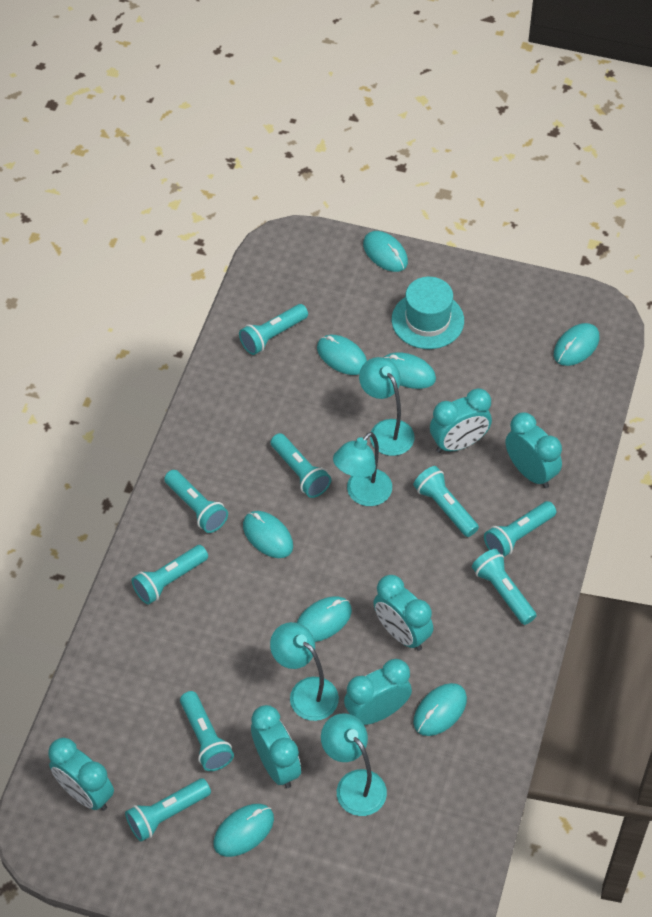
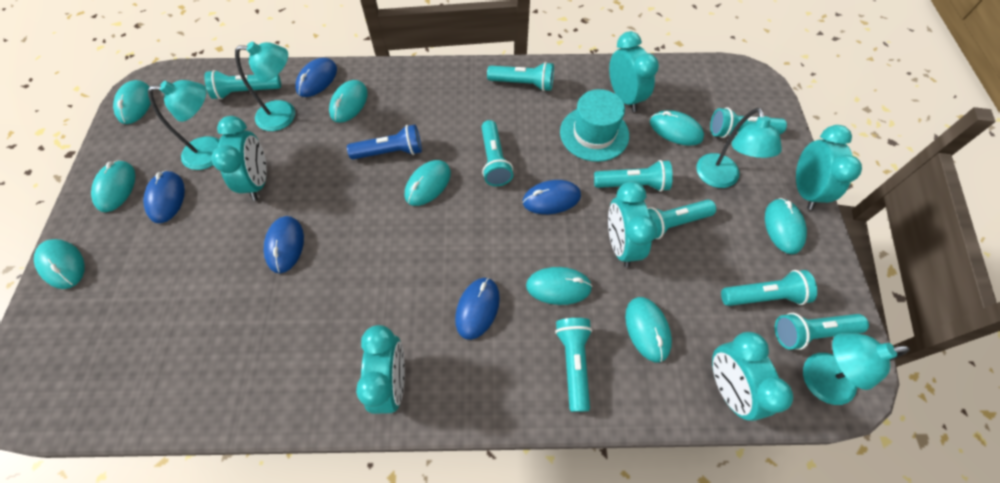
blue flashlight: 0 -> 1
blue mouse: 0 -> 5
turquoise mouse: 8 -> 9

